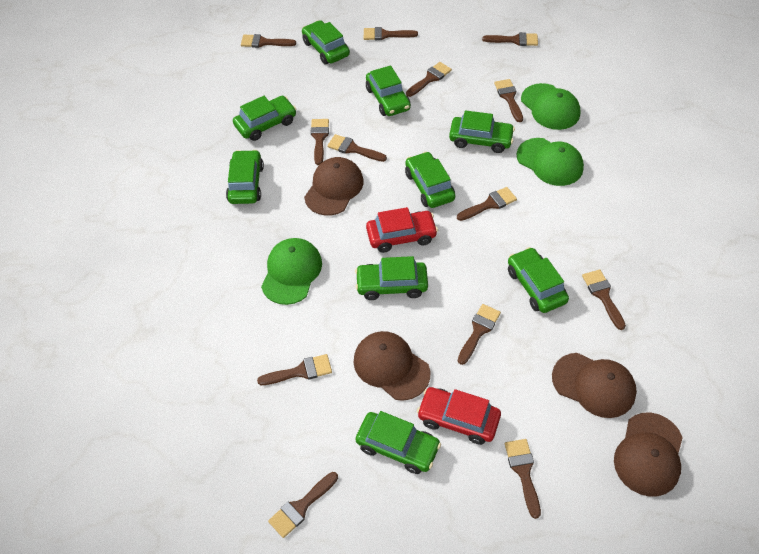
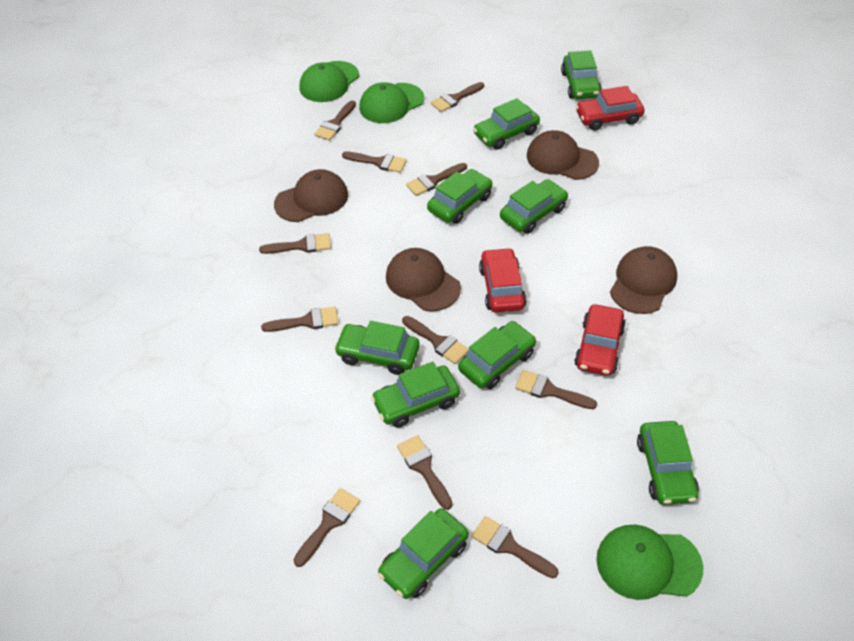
brown brush: 13 -> 11
red car: 2 -> 3

